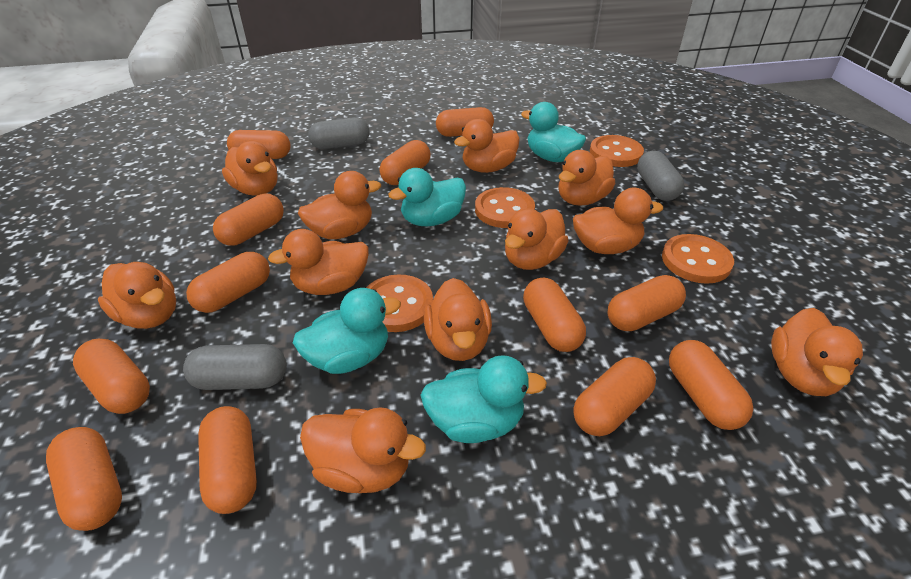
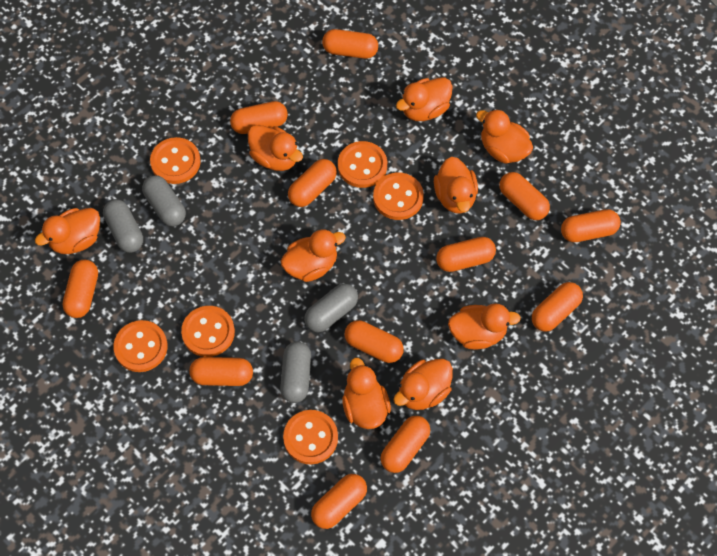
grey capsule: 3 -> 4
orange button: 4 -> 6
orange duck: 11 -> 9
turquoise duck: 4 -> 0

